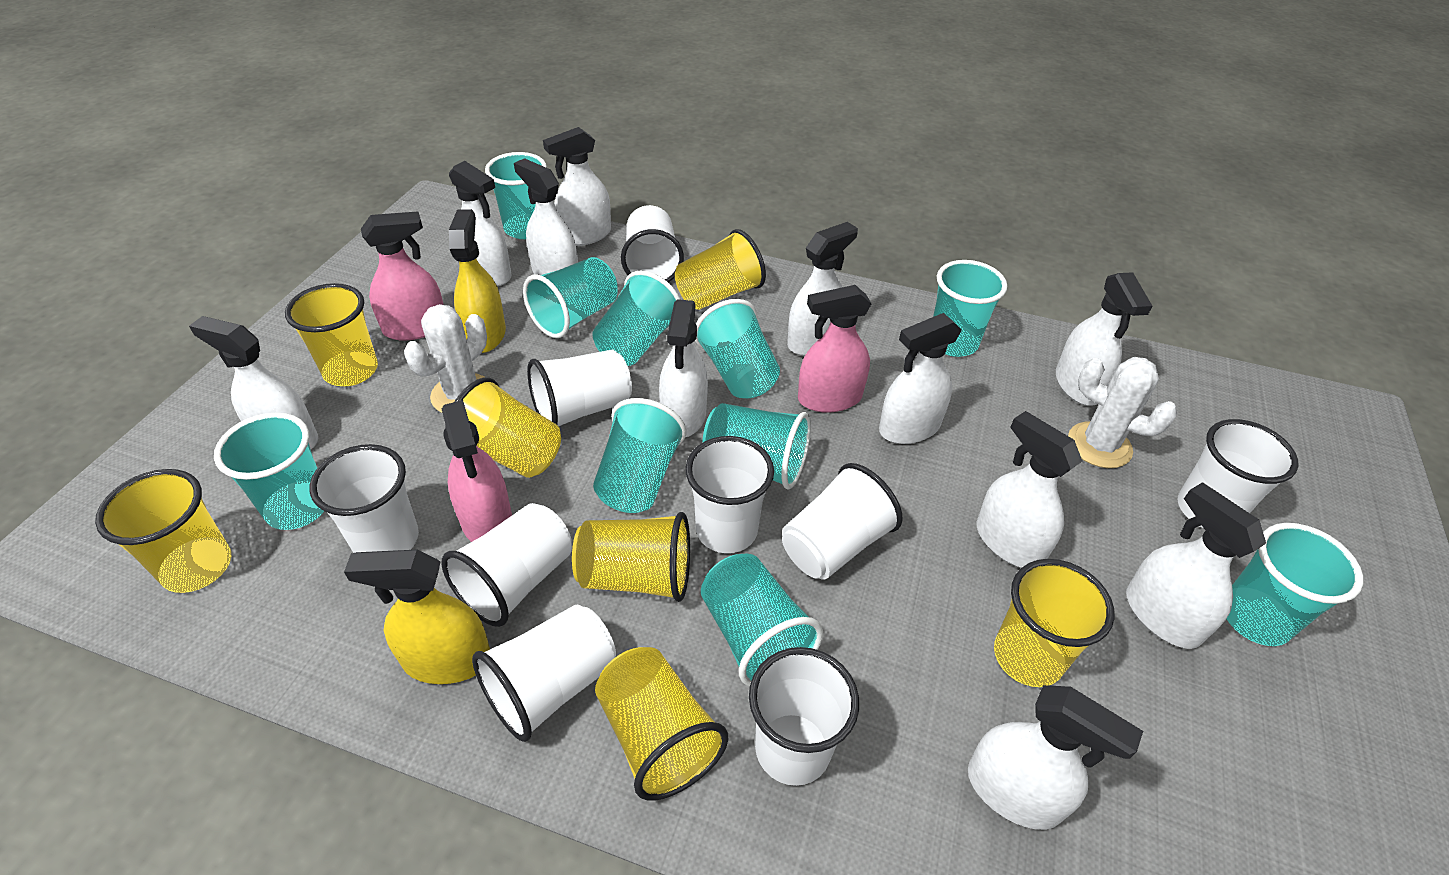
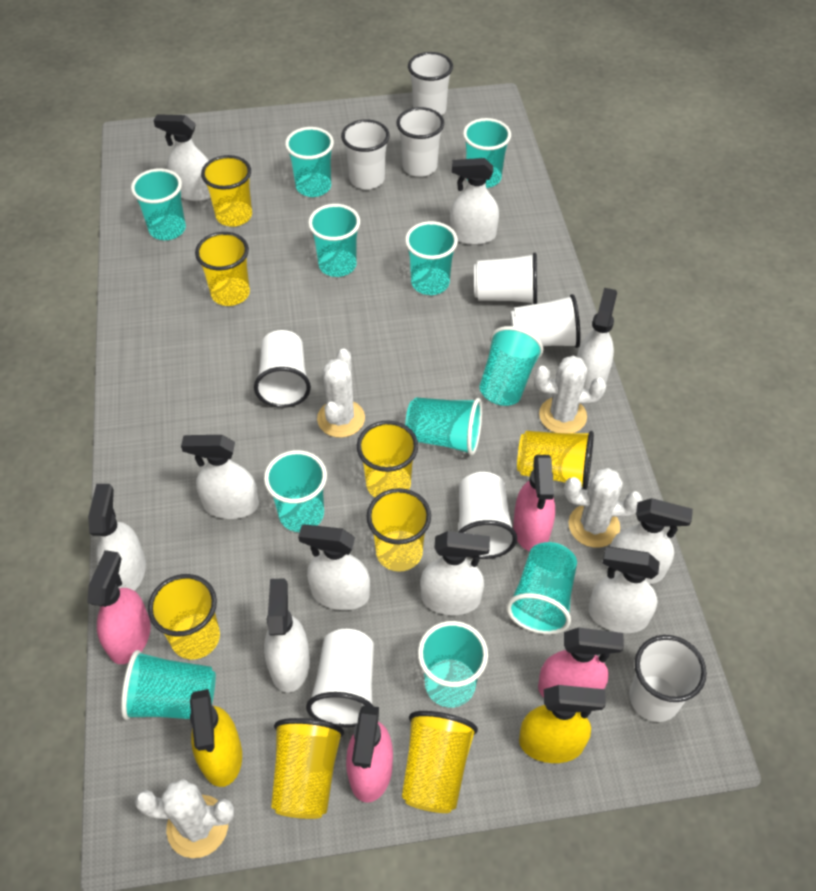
pink spray bottle: 3 -> 4
turquoise cup: 10 -> 11
white cactus: 2 -> 4
white spray bottle: 11 -> 10
yellow cup: 7 -> 8

